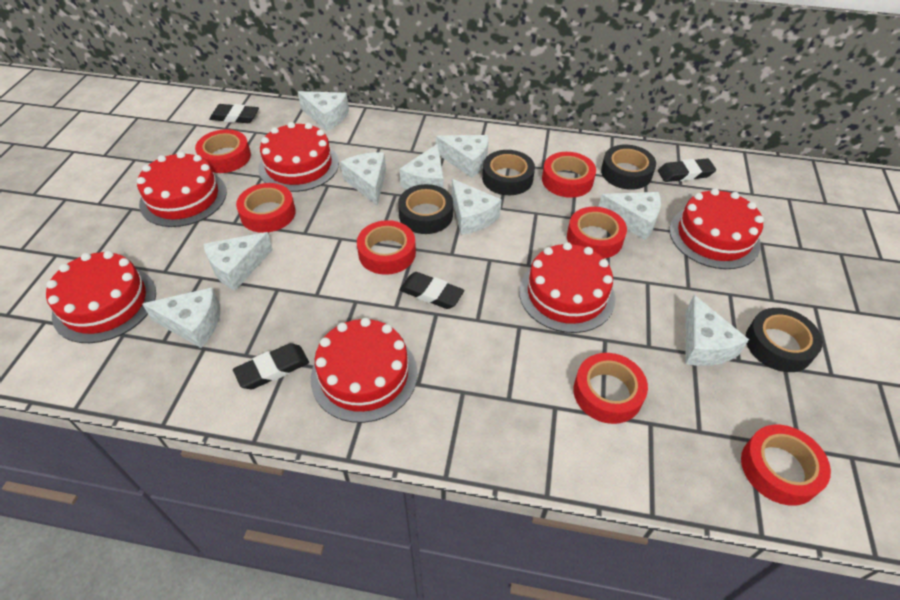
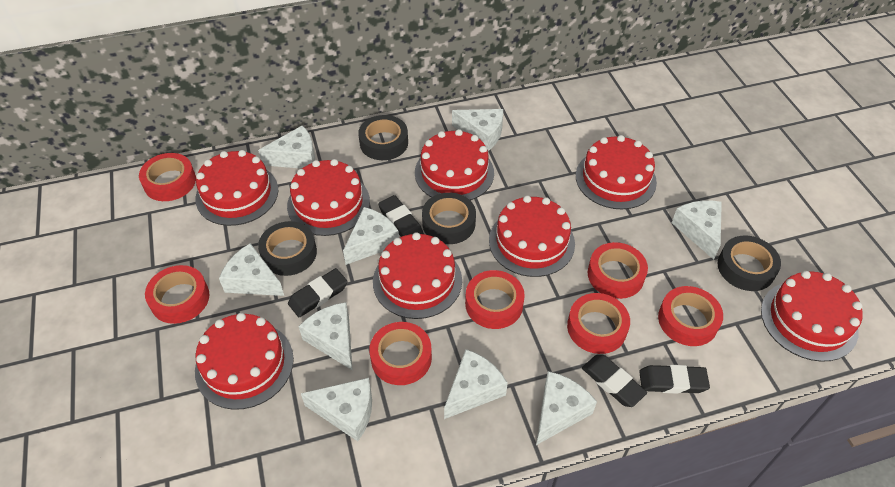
red cake: 6 -> 8

